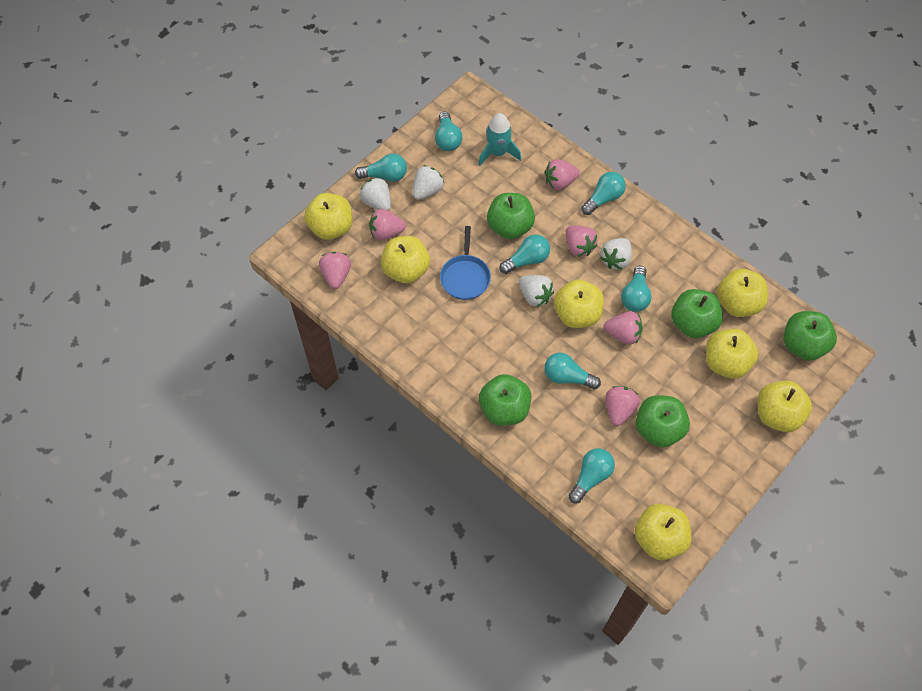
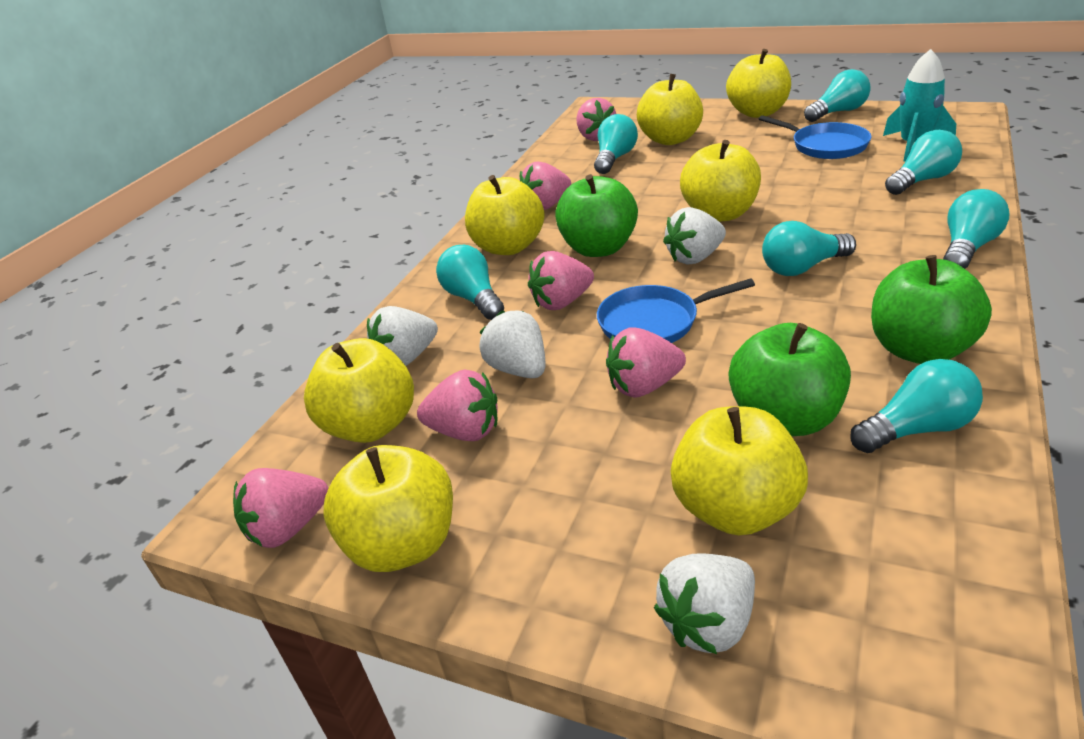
blue pan: 1 -> 2
green apple: 5 -> 3

